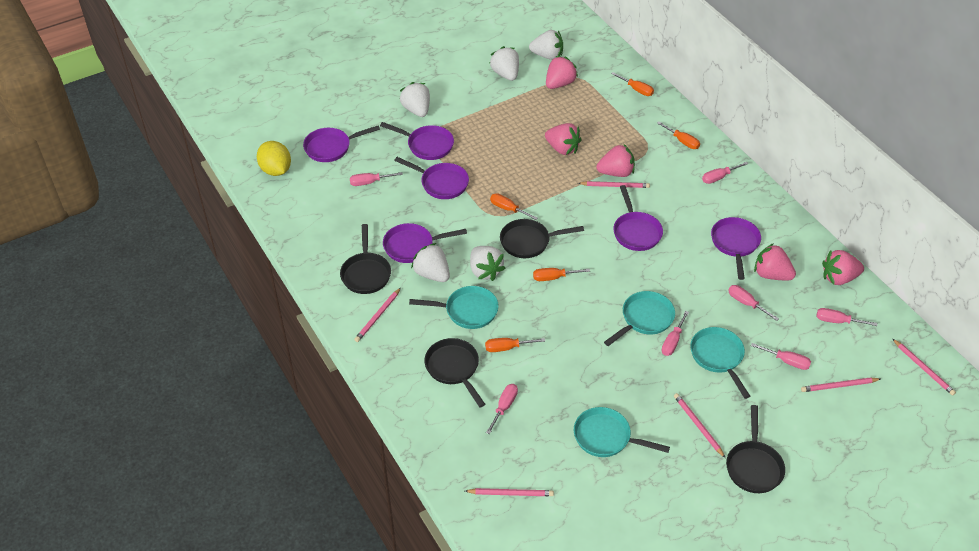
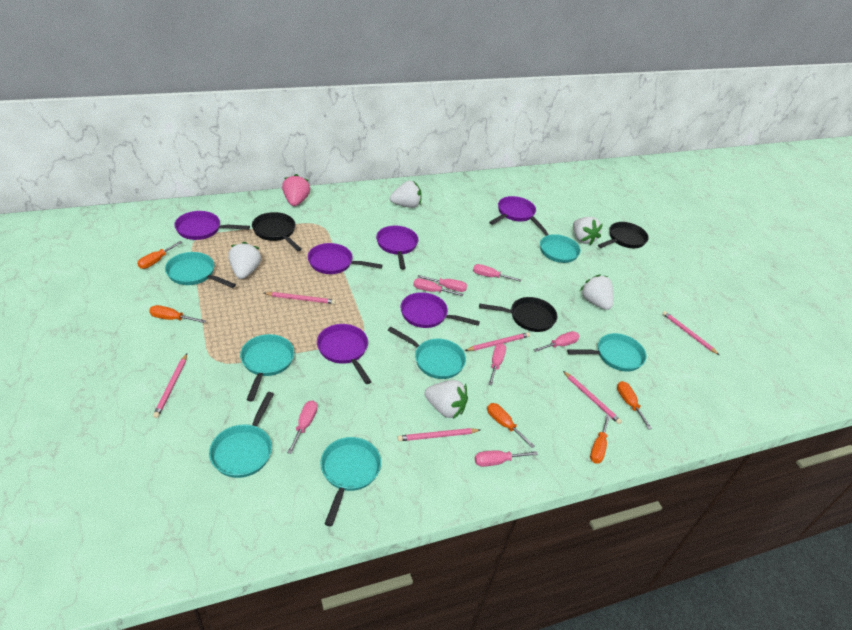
black pan: 4 -> 3
pink strawberry: 5 -> 1
turquoise pan: 4 -> 7
yellow lemon: 1 -> 0

